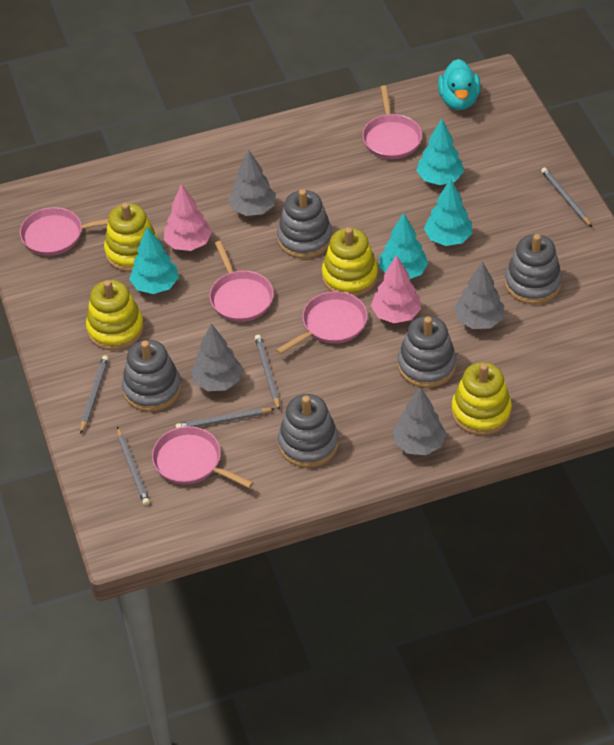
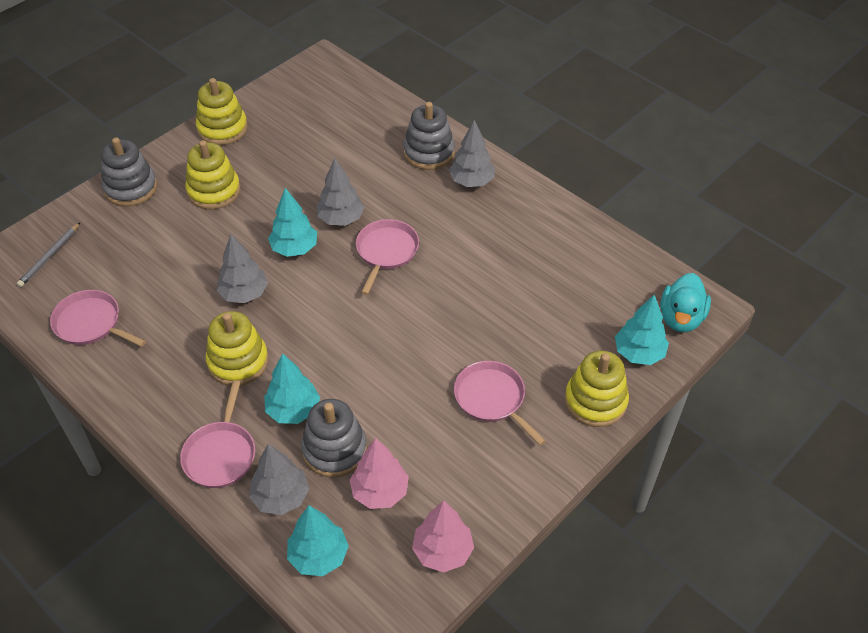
grey pencil: 5 -> 1
grey stacking toy: 5 -> 3
pink pan: 5 -> 4

